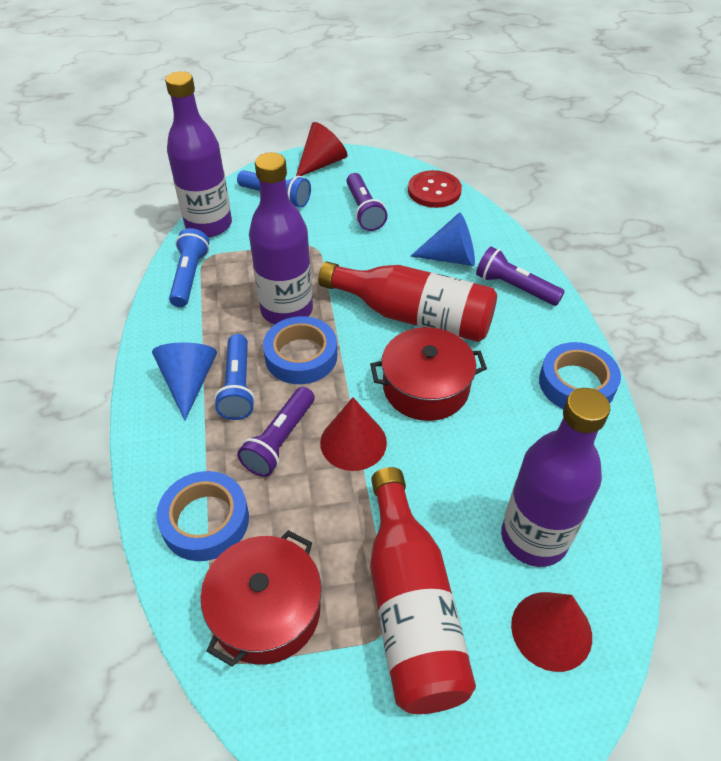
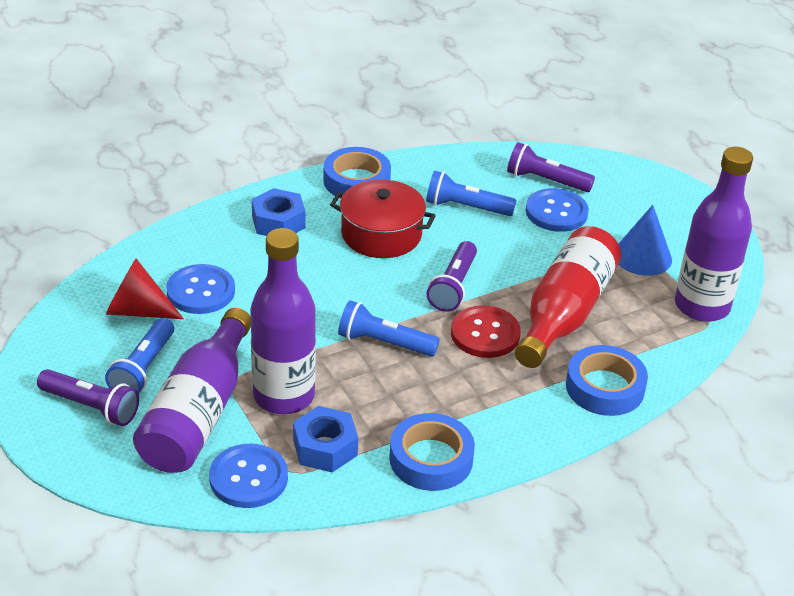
blue button: 0 -> 3
blue cone: 2 -> 1
blue nut: 0 -> 2
red bottle: 2 -> 1
red cone: 3 -> 1
red pot: 2 -> 1

